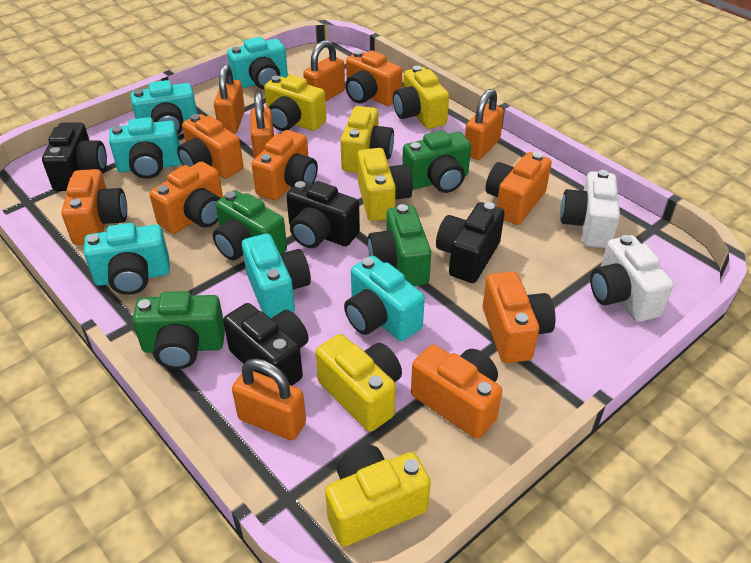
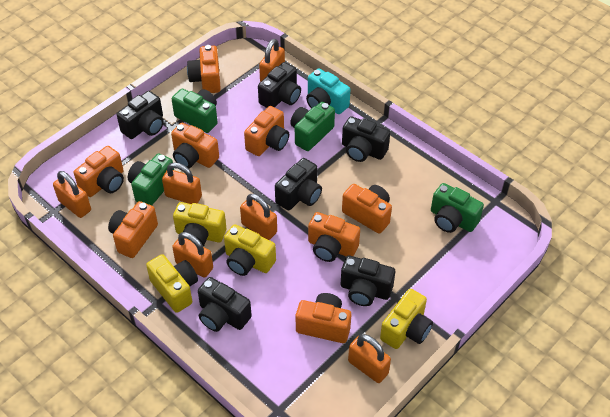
black camera: 4 -> 6
orange padlock: 5 -> 6
turquoise camera: 6 -> 1
white camera: 2 -> 0
yellow camera: 6 -> 4

